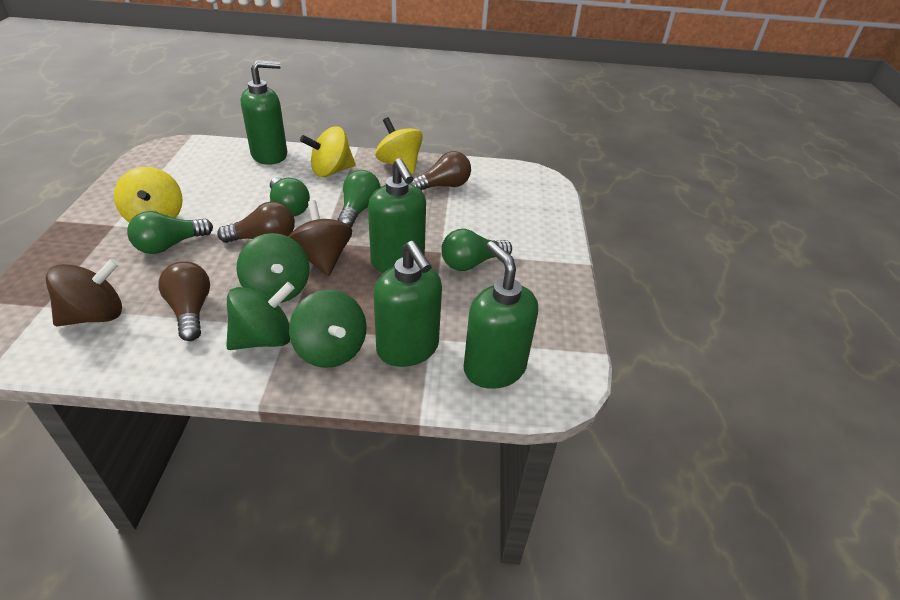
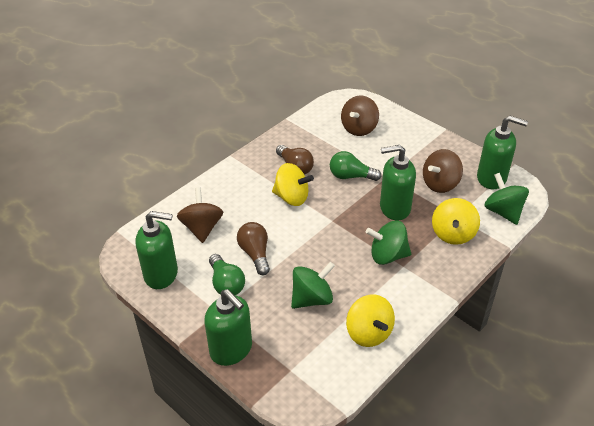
brown light bulb: 3 -> 2
brown spinning top: 2 -> 3
green light bulb: 4 -> 2

